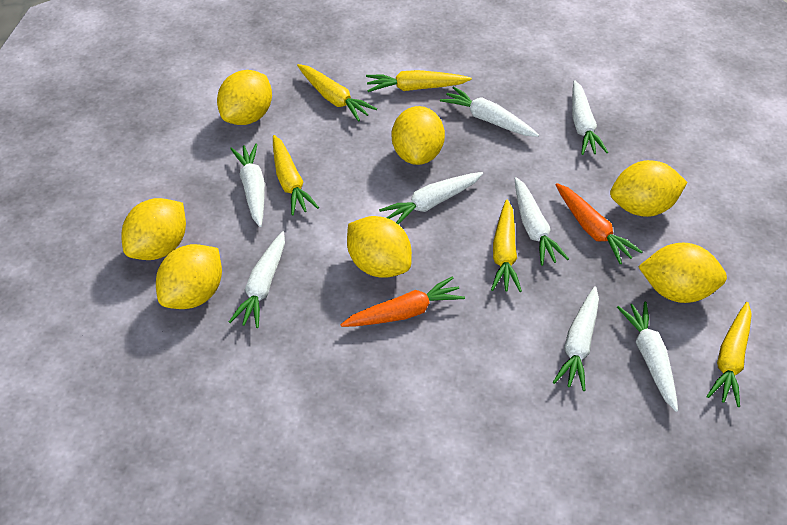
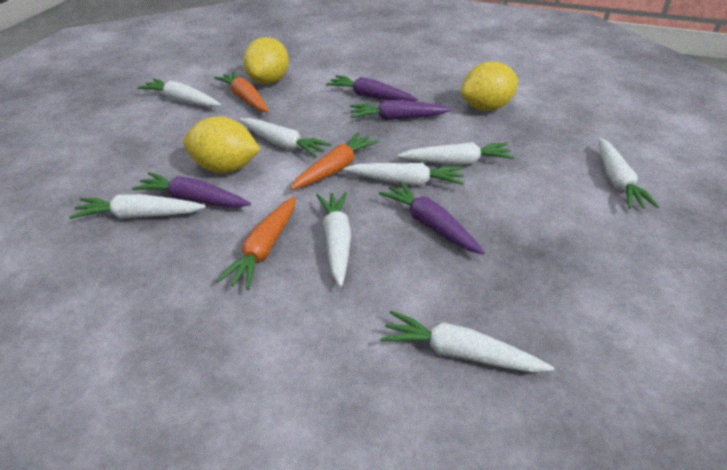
orange carrot: 2 -> 3
purple carrot: 0 -> 4
yellow carrot: 5 -> 0
yellow lemon: 7 -> 3

